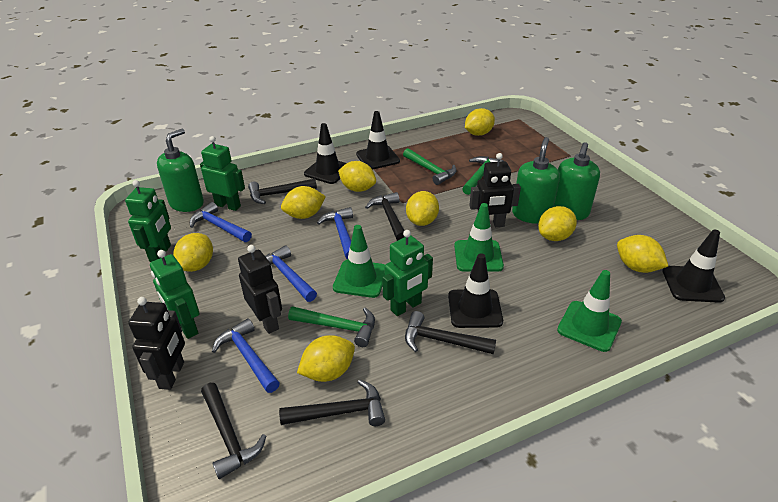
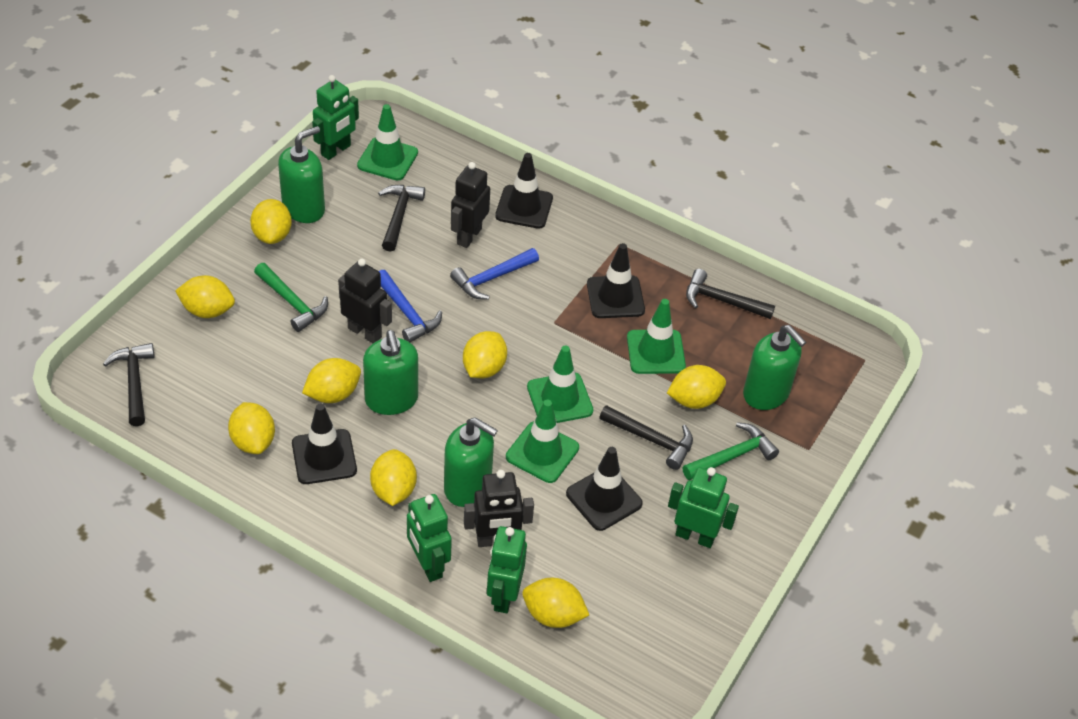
black hammer: 5 -> 4
blue hammer: 4 -> 2
green hammer: 3 -> 2
green soap dispenser: 3 -> 4
green traffic cone: 3 -> 4

